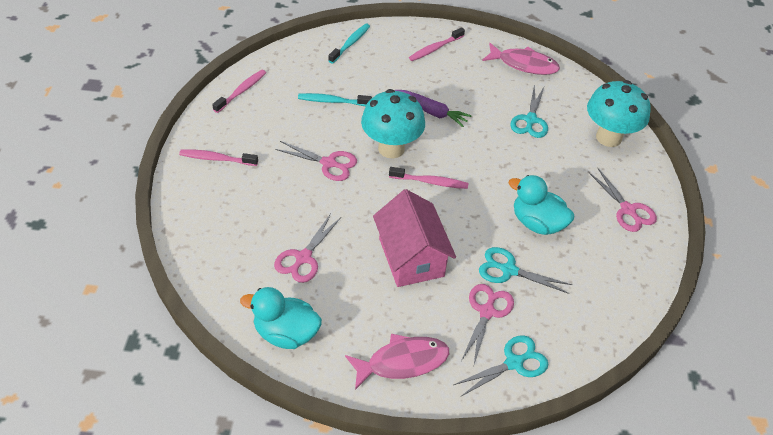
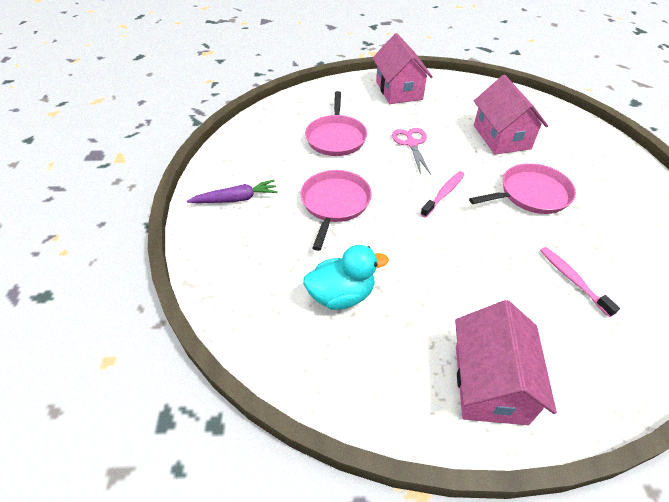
pink fish: 2 -> 0
pink house: 1 -> 3
pink pan: 0 -> 3
pink scissors: 4 -> 1
pink toothbrush: 4 -> 2
turquoise duck: 2 -> 1
turquoise mushroom: 2 -> 0
turquoise scissors: 3 -> 0
turquoise toothbrush: 2 -> 0

